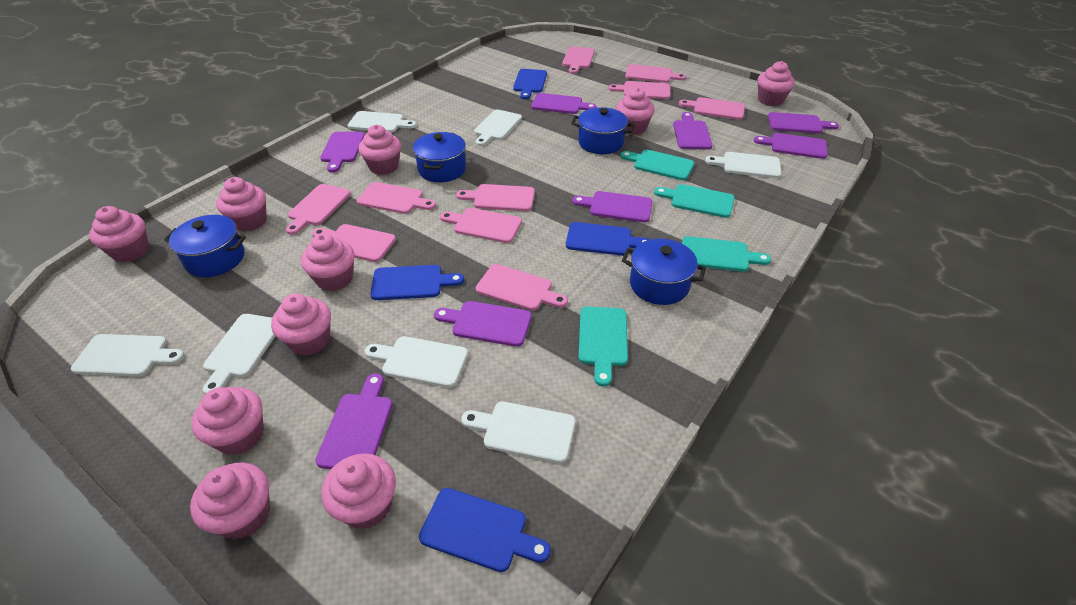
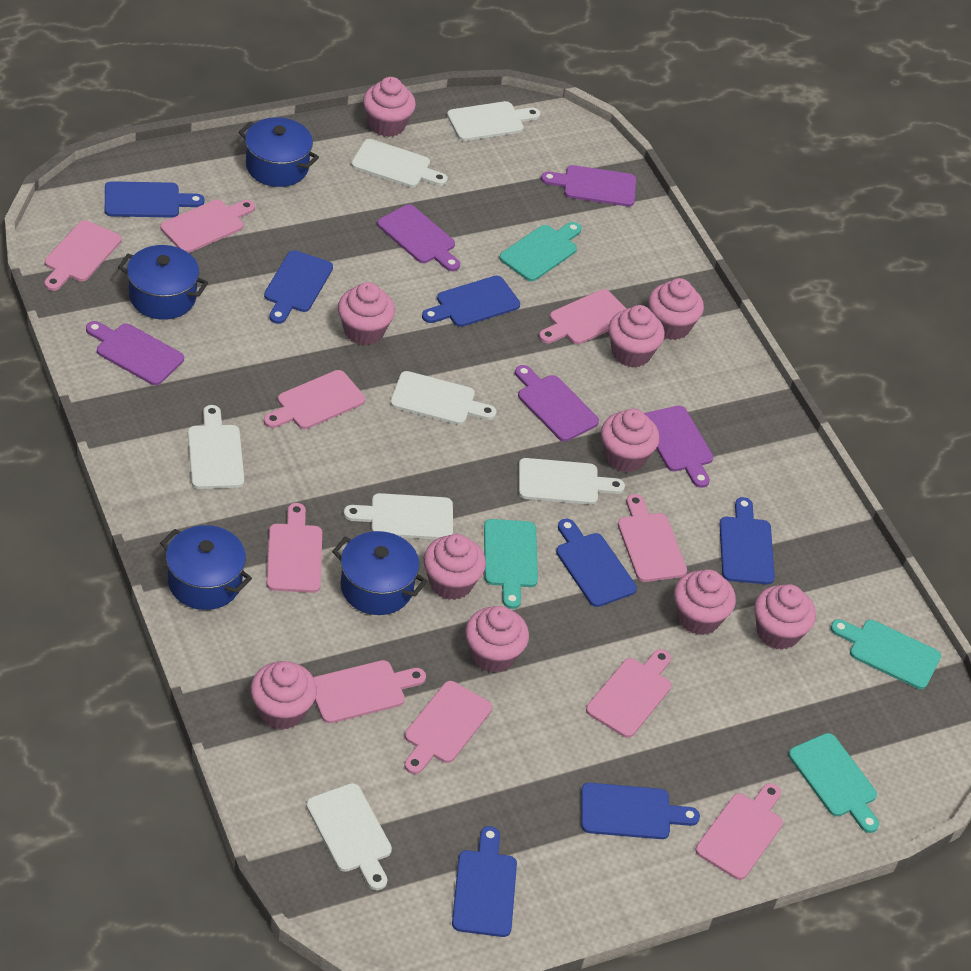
blue cutting board: 4 -> 7
purple cutting board: 8 -> 5

